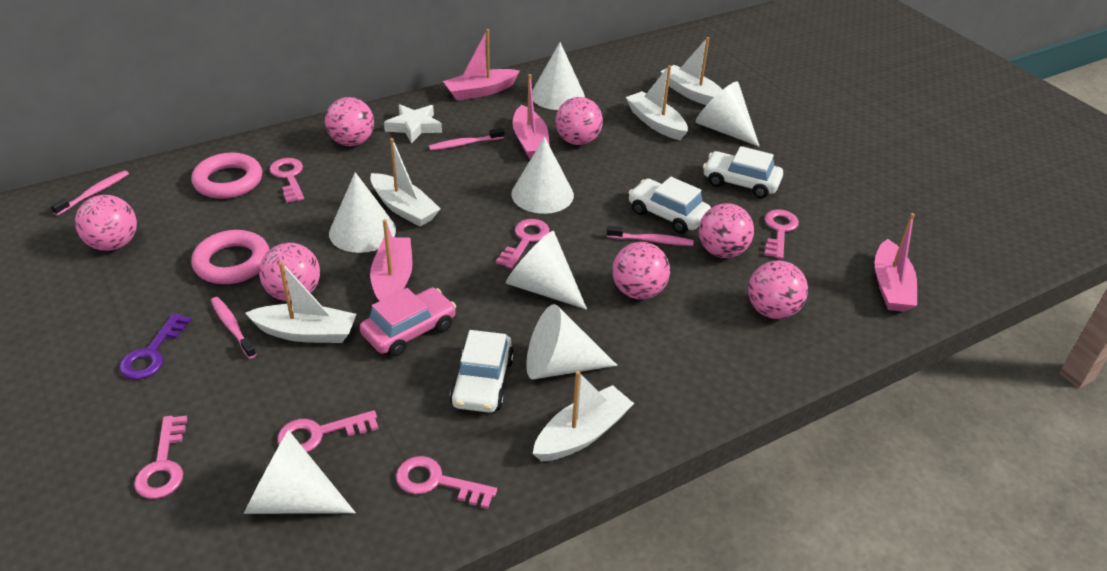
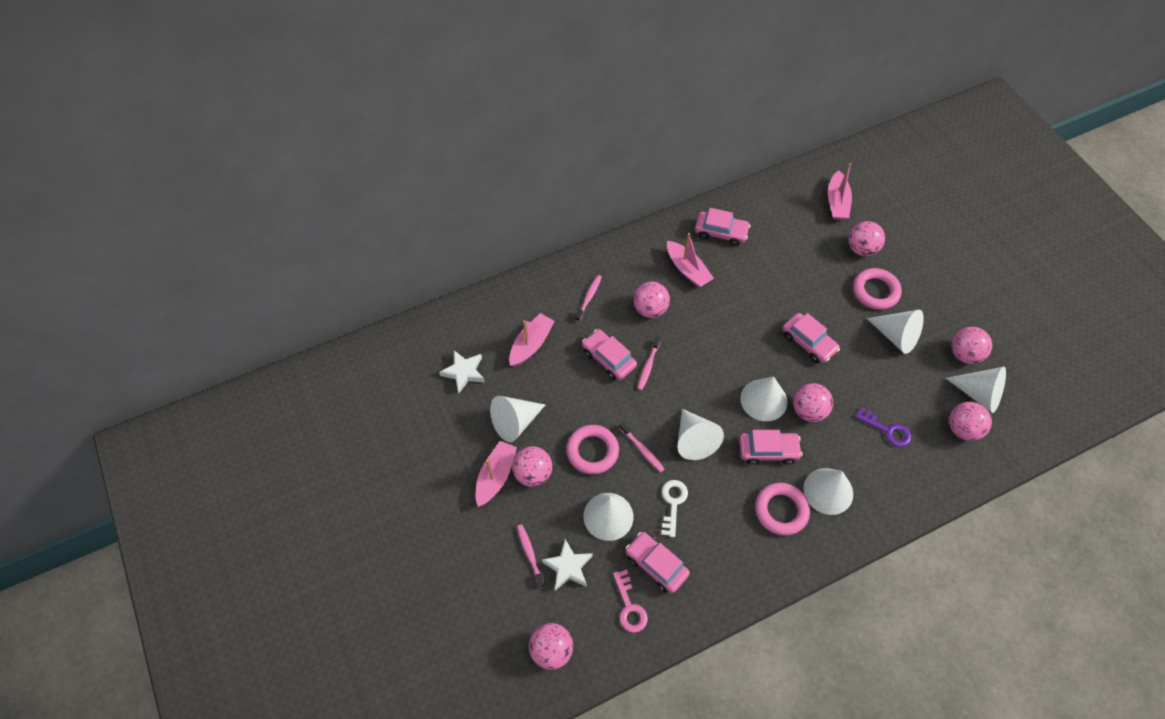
pink car: 1 -> 5
pink key: 6 -> 1
pink ring: 2 -> 3
white boat: 5 -> 0
white car: 3 -> 0
white key: 0 -> 1
white star: 1 -> 2

